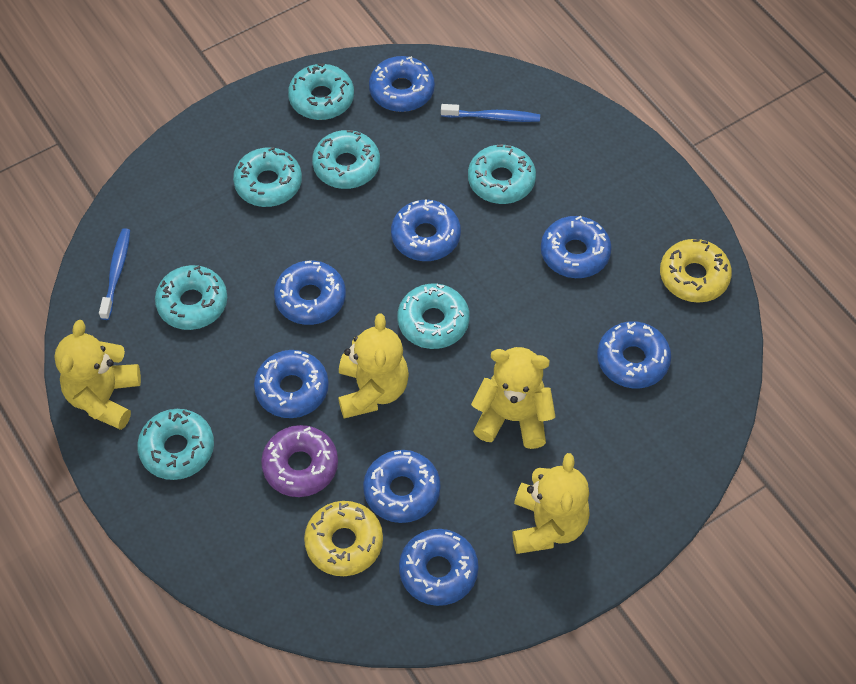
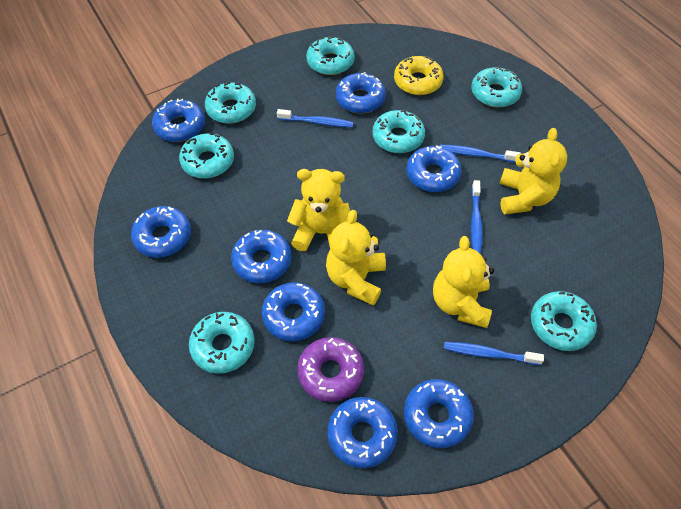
blue toothbrush: 2 -> 4
yellow donut: 2 -> 1

